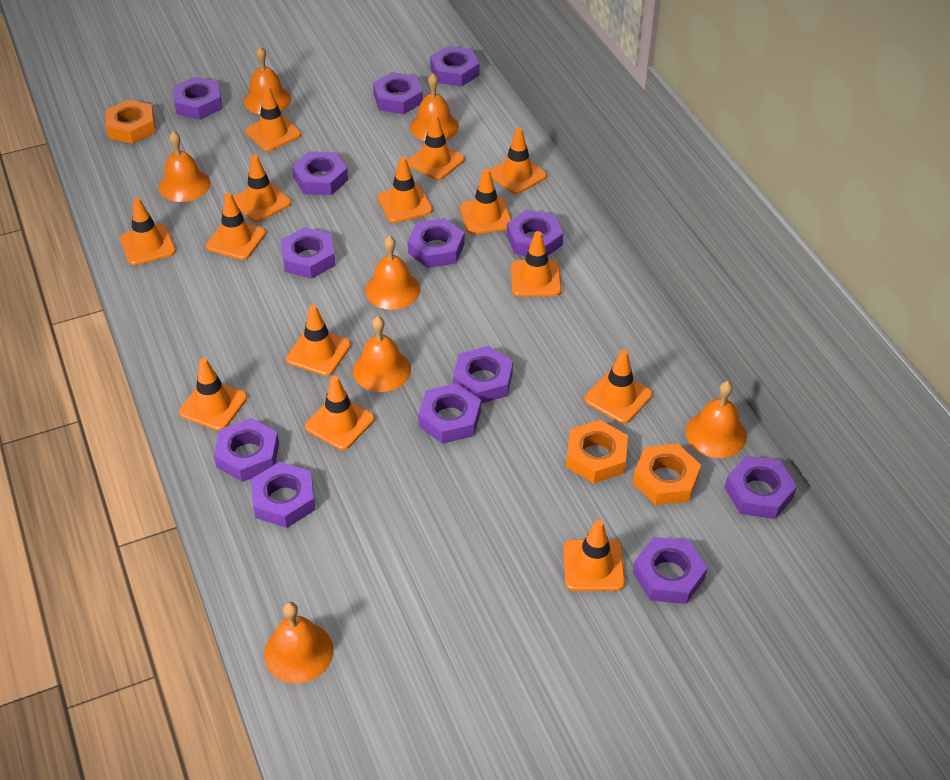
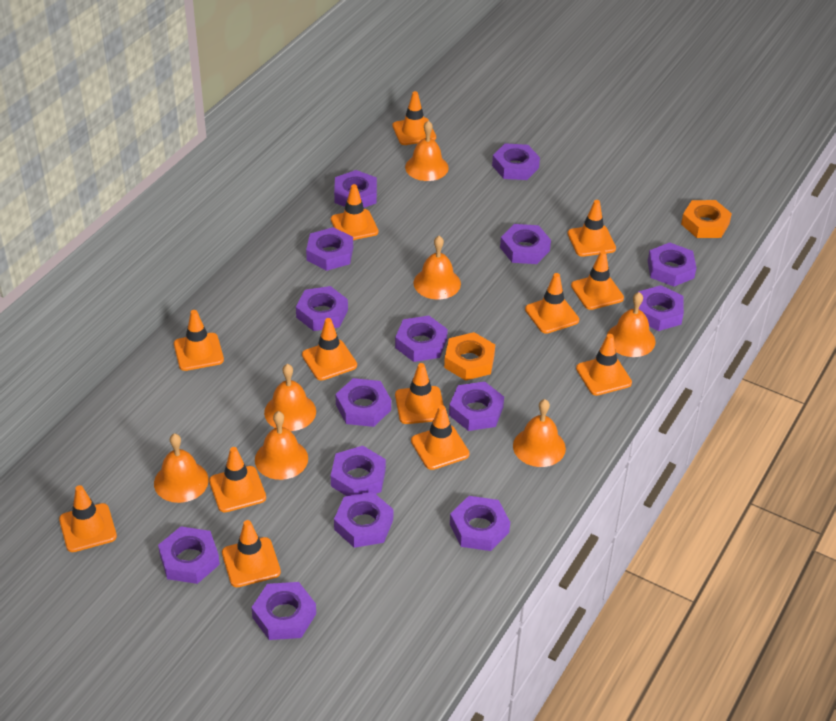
orange nut: 3 -> 2
orange traffic cone: 14 -> 13
purple nut: 13 -> 15

